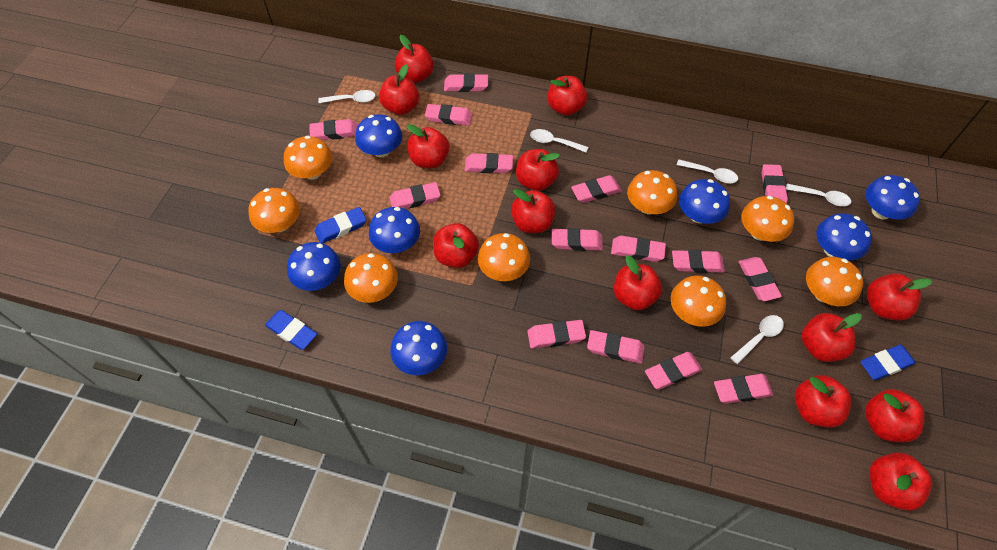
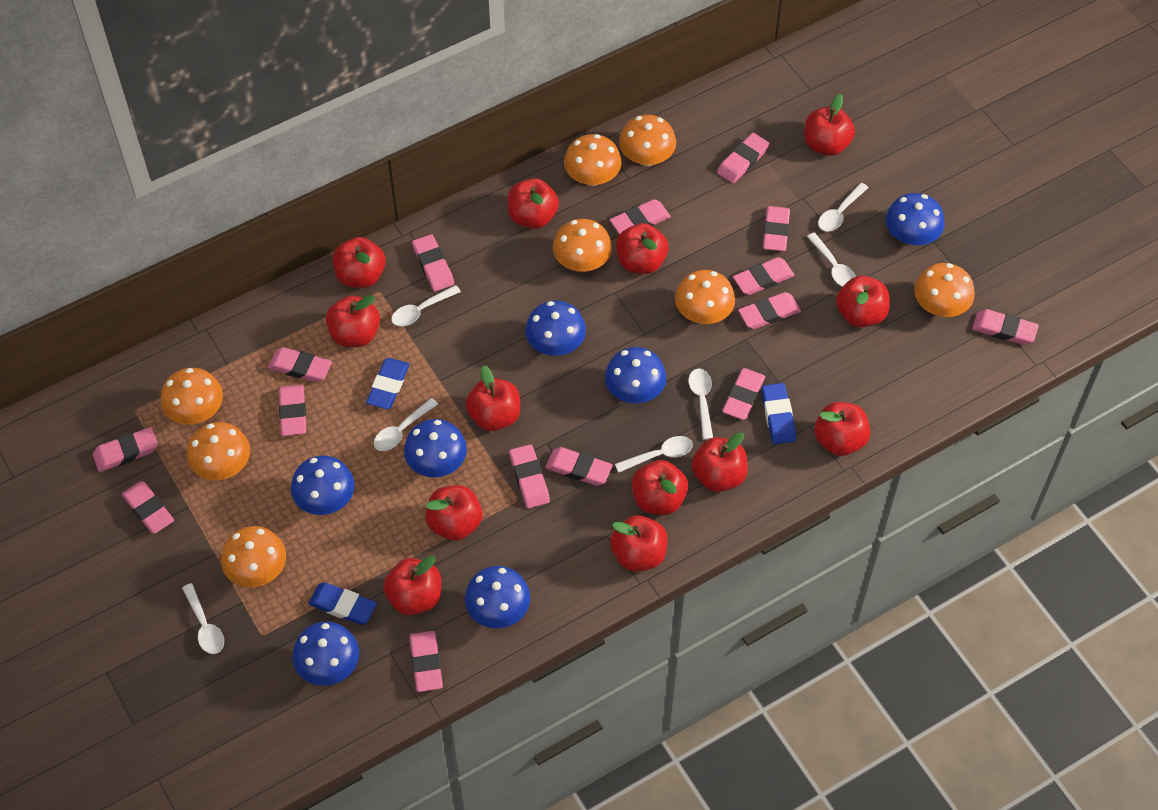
white spoon: 5 -> 7

